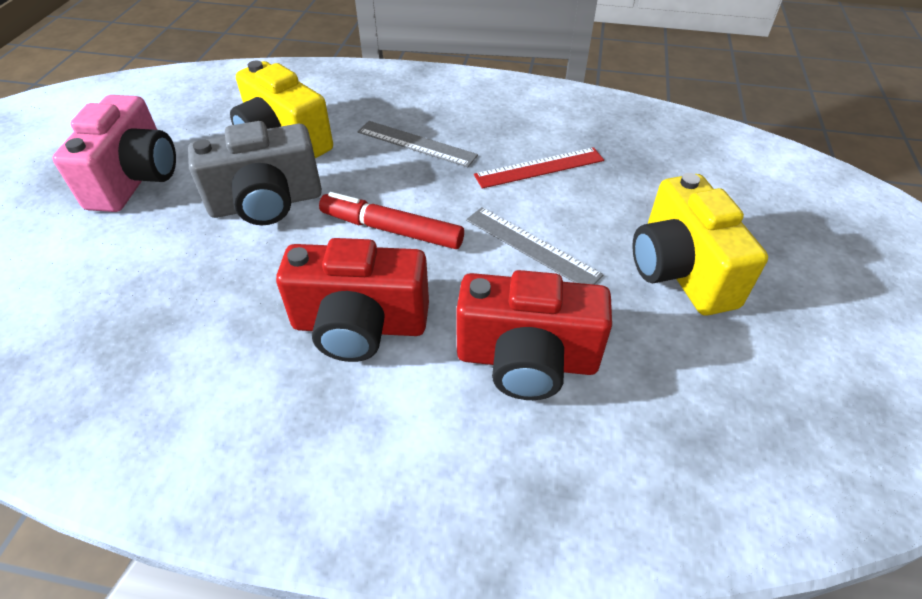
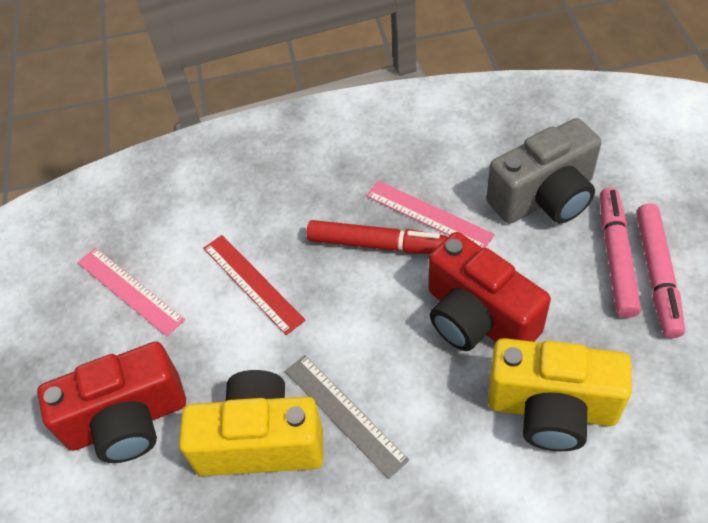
grey ruler: 2 -> 1
pink camera: 1 -> 0
pink marker: 0 -> 2
pink ruler: 0 -> 2

